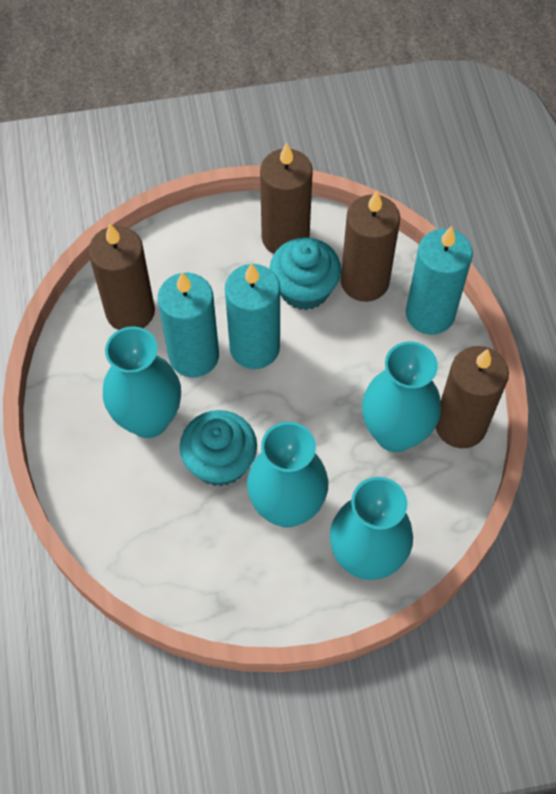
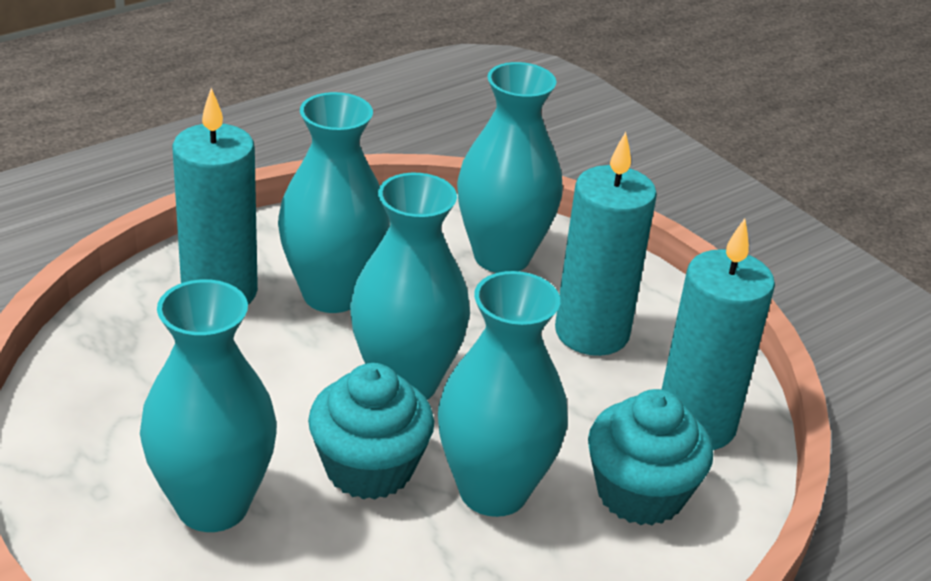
brown candle: 4 -> 0
turquoise vase: 4 -> 5

